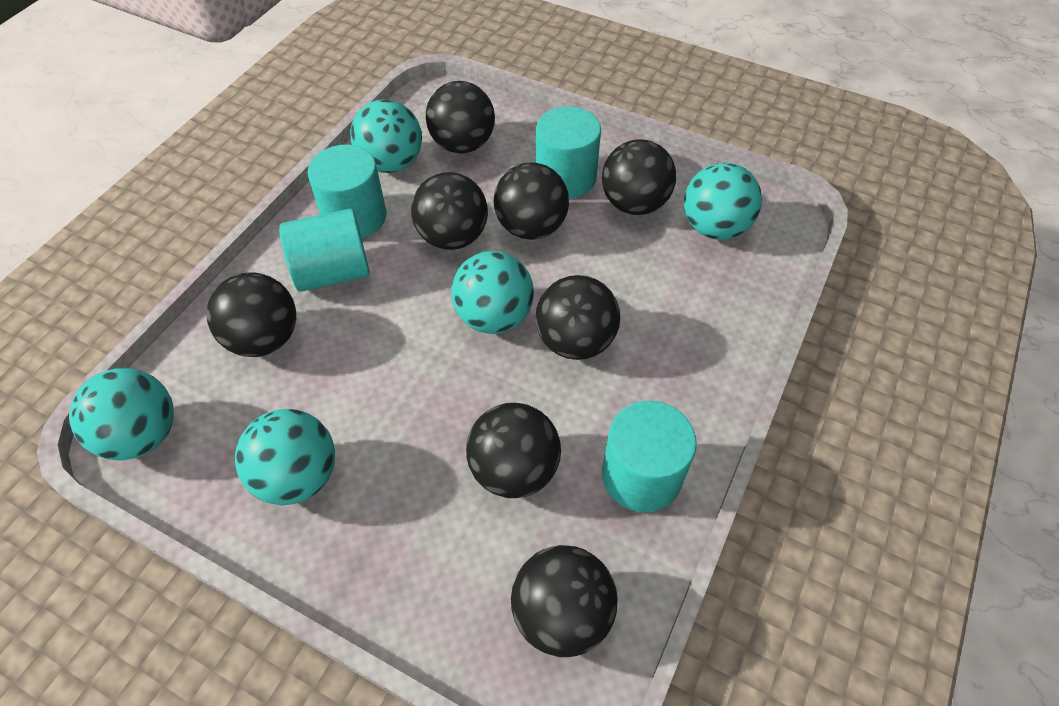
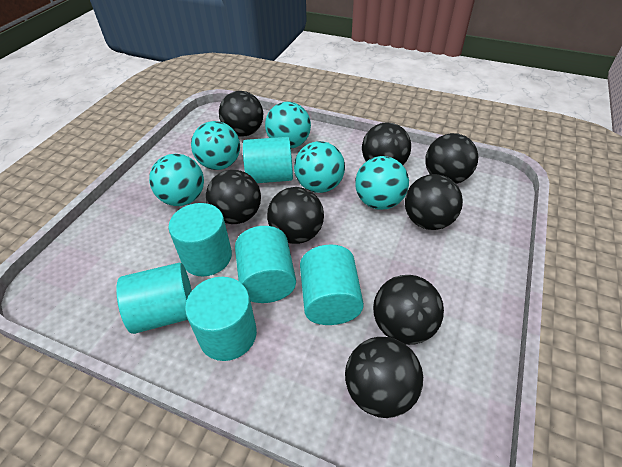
turquoise cylinder: 4 -> 6

